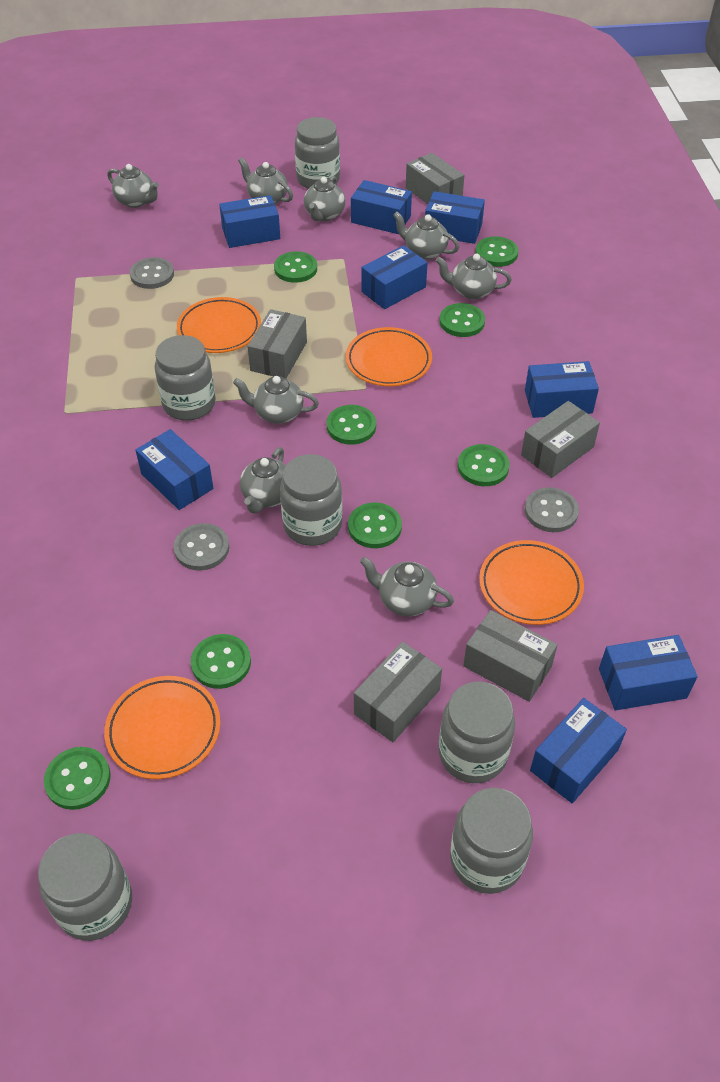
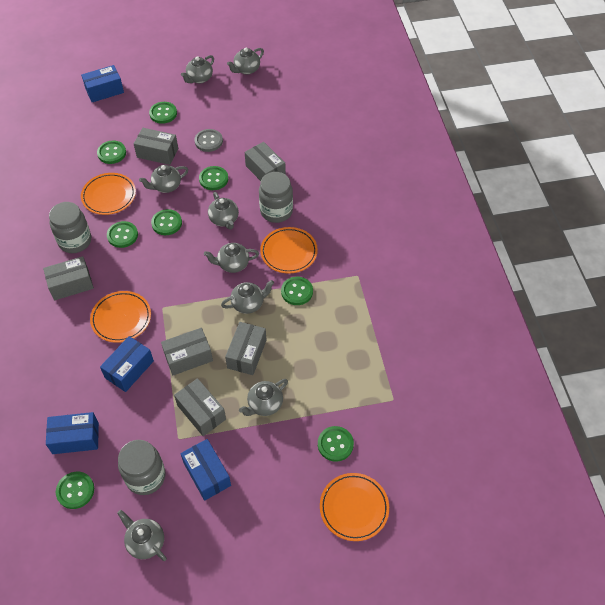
blue box: 8 -> 4
grey box: 5 -> 6
grey button: 3 -> 1
grey jar: 6 -> 3

